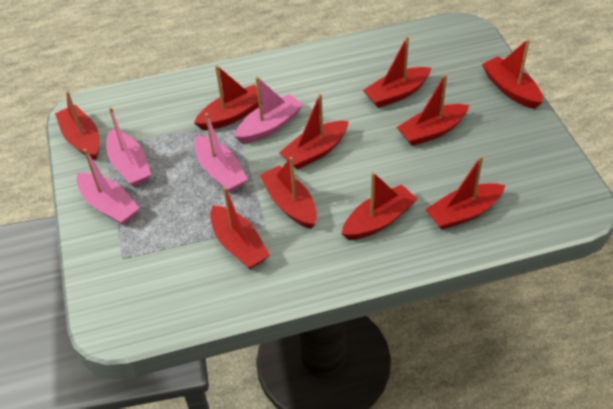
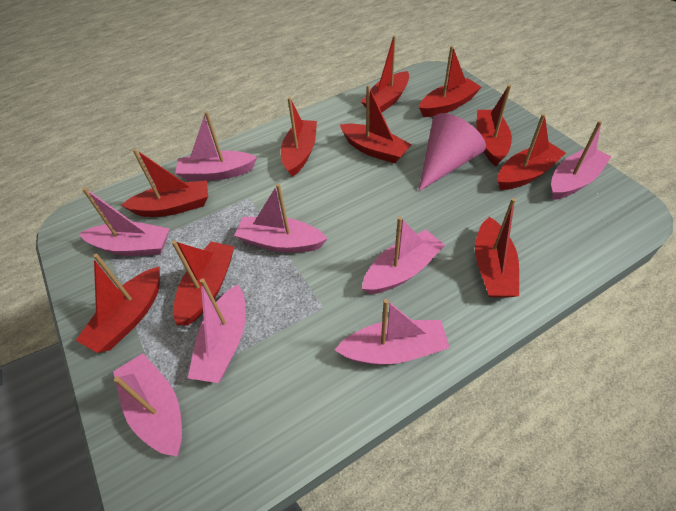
pink boat: 4 -> 8
pink cone: 0 -> 1

